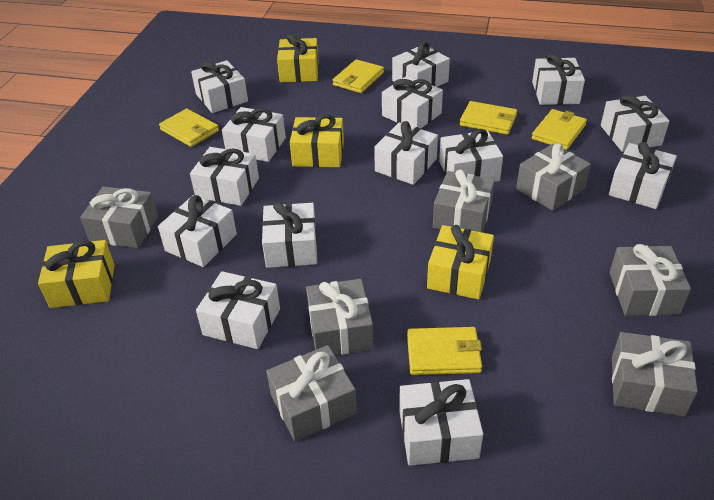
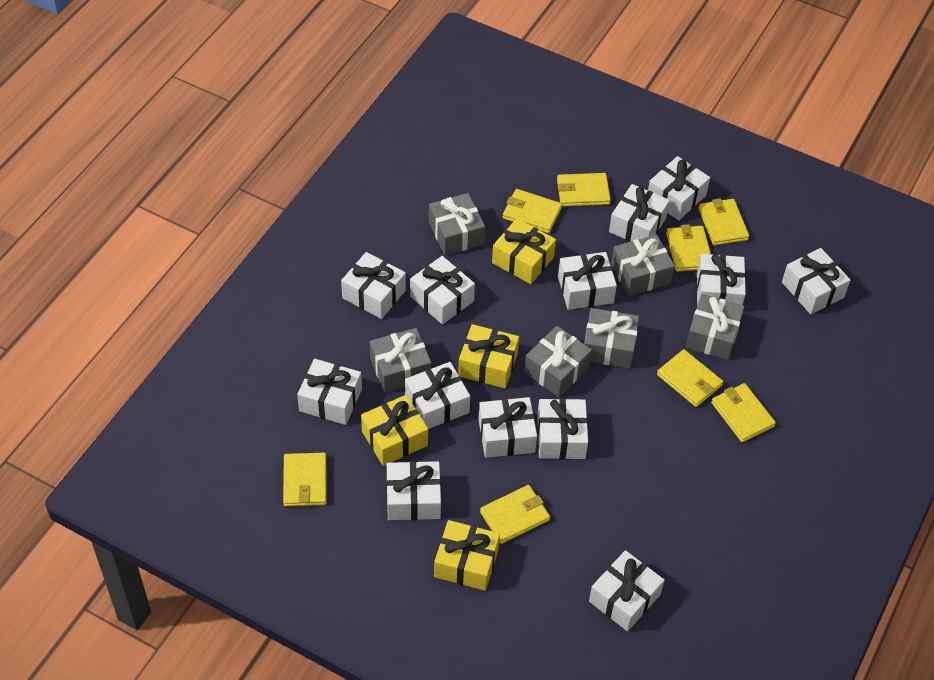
grey gift: 7 -> 6
white gift: 14 -> 13
yellow wallet: 5 -> 8

